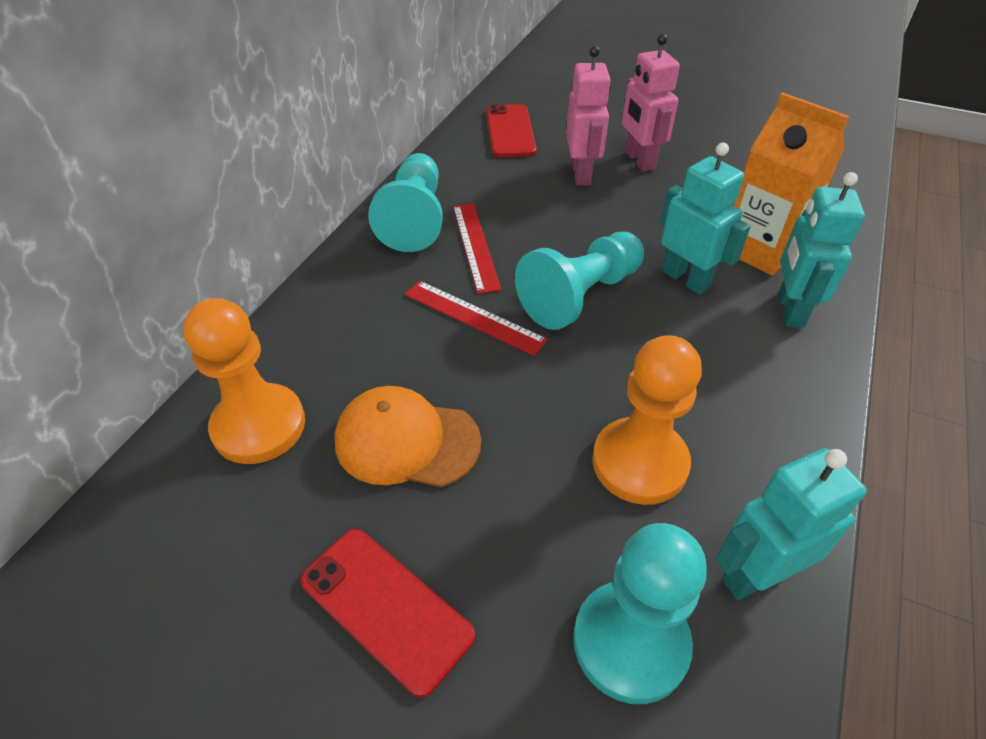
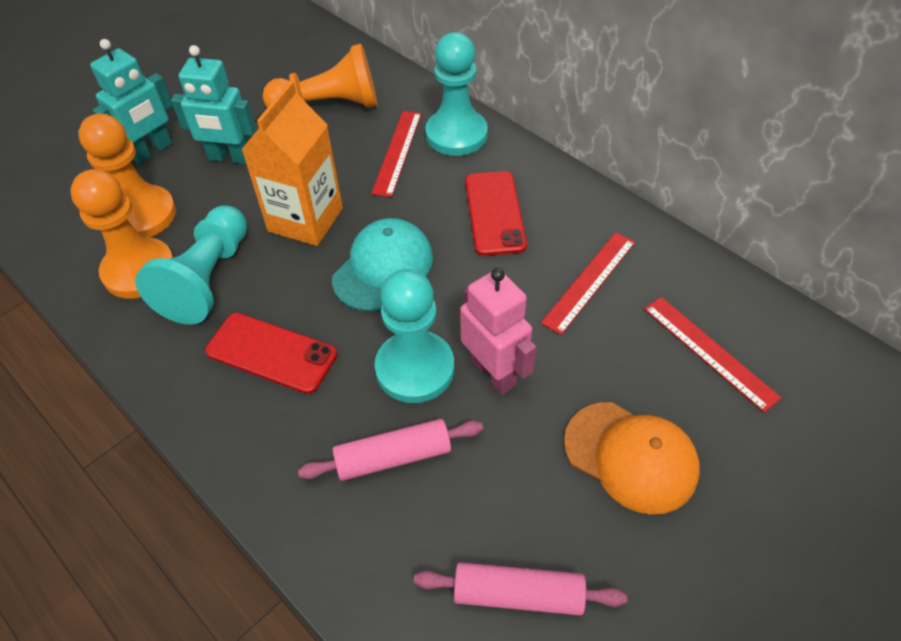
orange pawn: 2 -> 3
pink robot: 2 -> 1
pink rolling pin: 0 -> 2
red ruler: 2 -> 3
turquoise cap: 0 -> 1
turquoise robot: 3 -> 2

